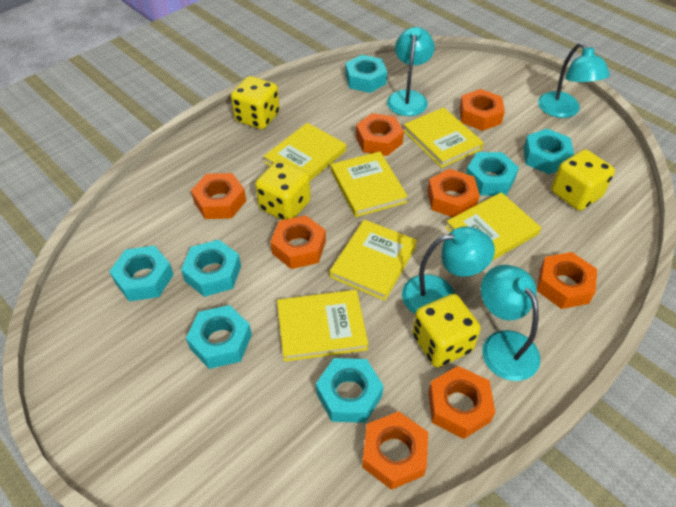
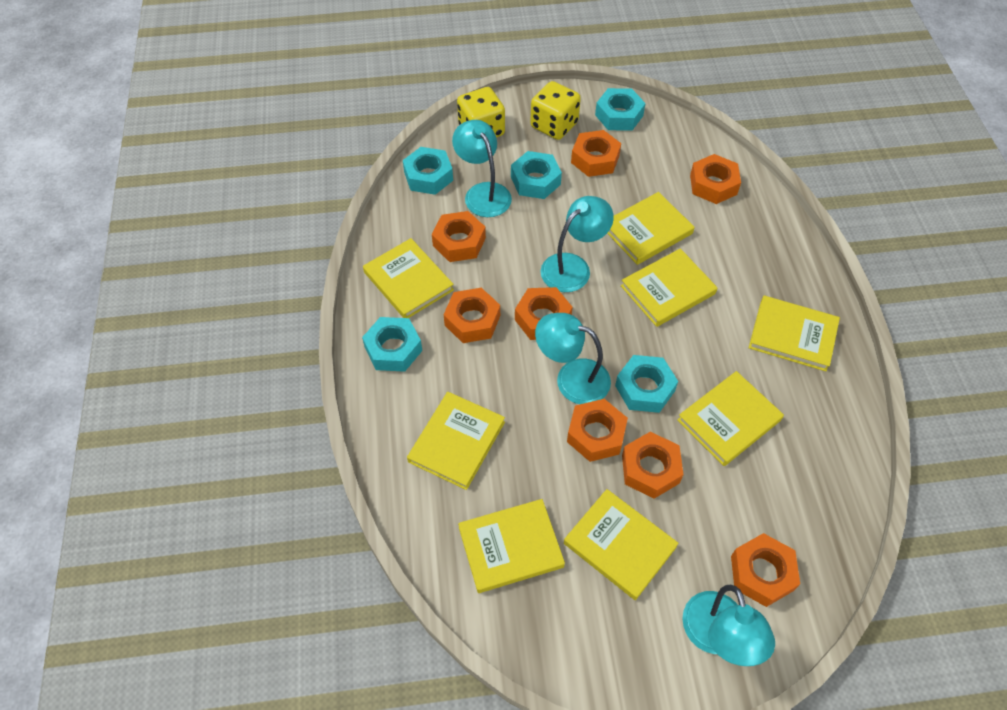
turquoise nut: 7 -> 5
yellow book: 6 -> 8
yellow dice: 4 -> 2

